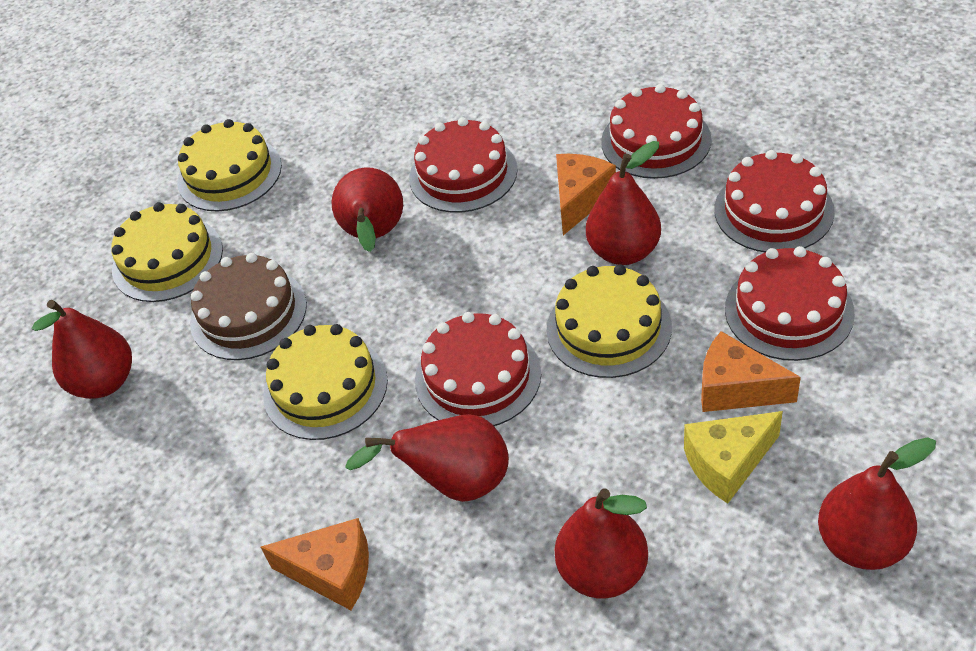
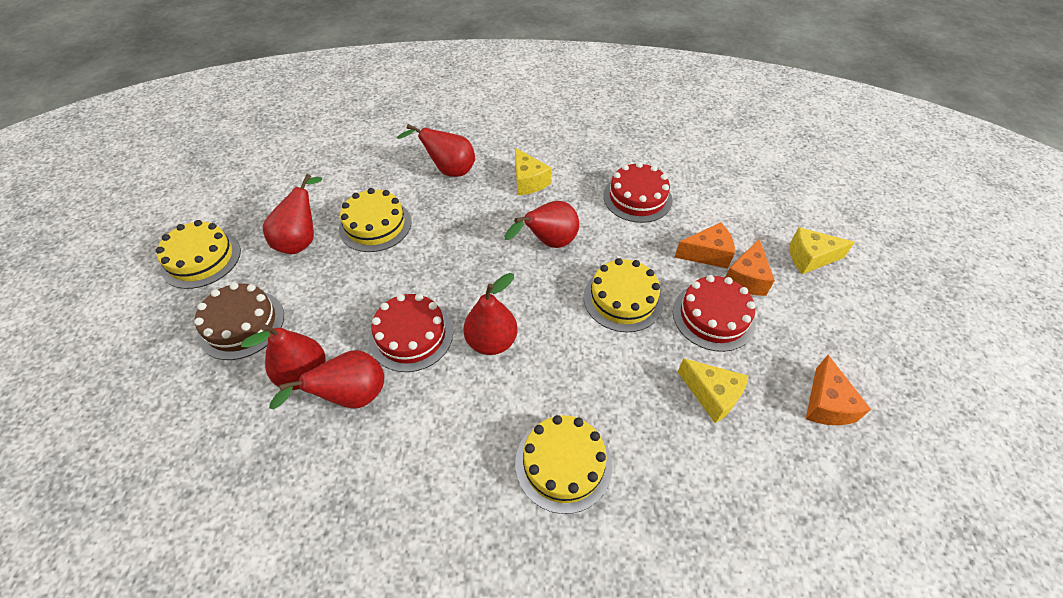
red cake: 5 -> 3
yellow cheese: 1 -> 3

